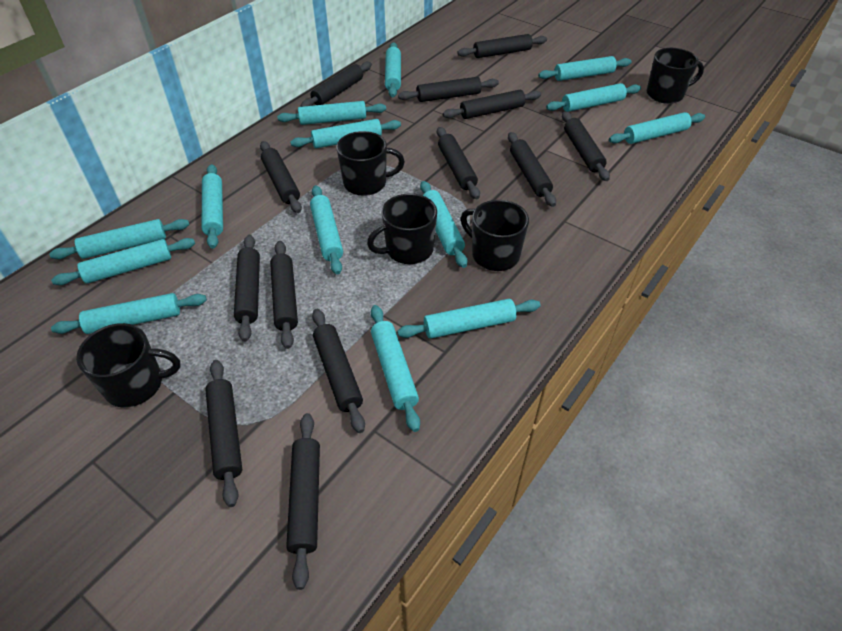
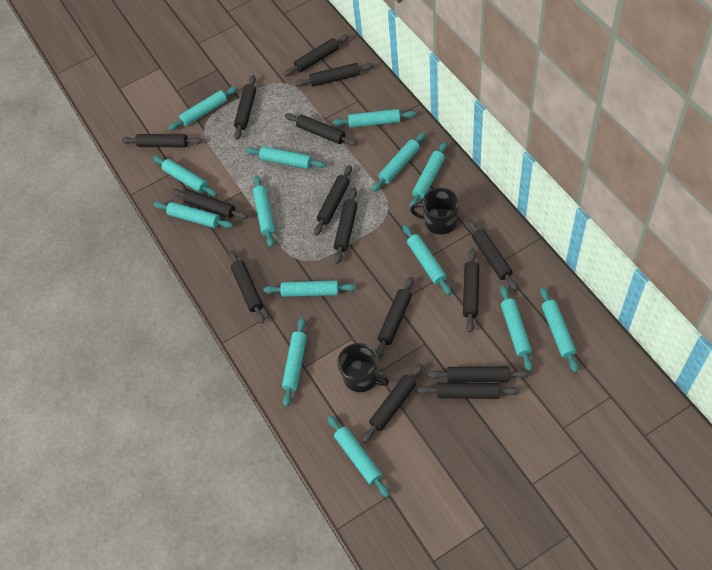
black mug: 5 -> 2
black rolling pin: 13 -> 15

